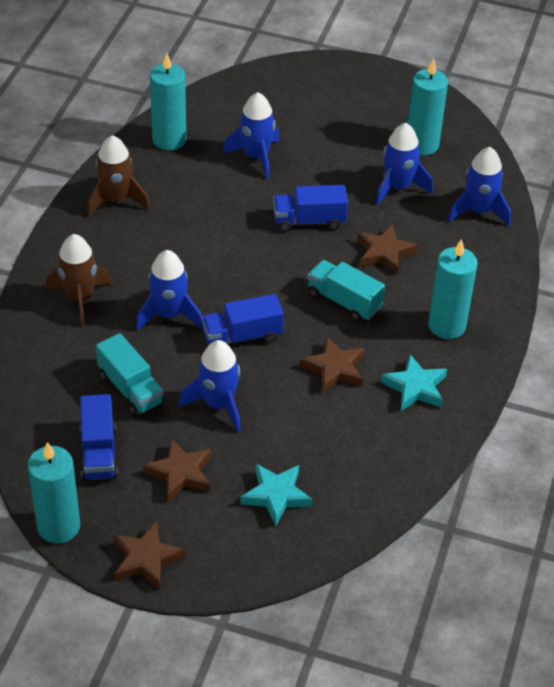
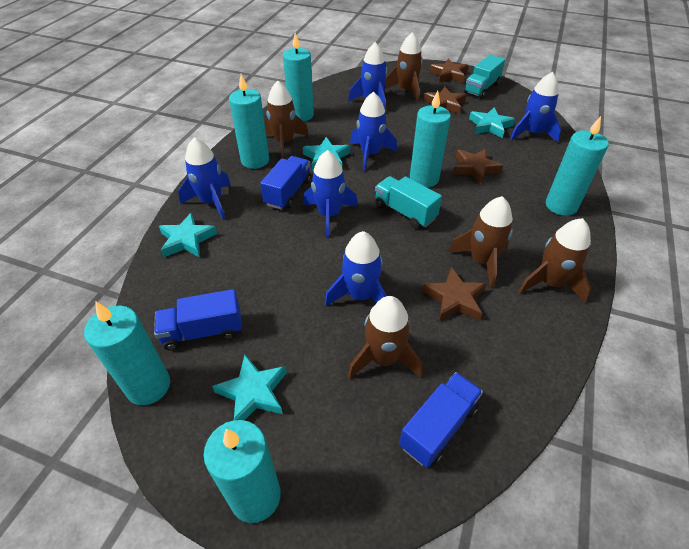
blue rocket: 5 -> 6
brown rocket: 2 -> 5
turquoise candle: 4 -> 6
turquoise star: 2 -> 4

